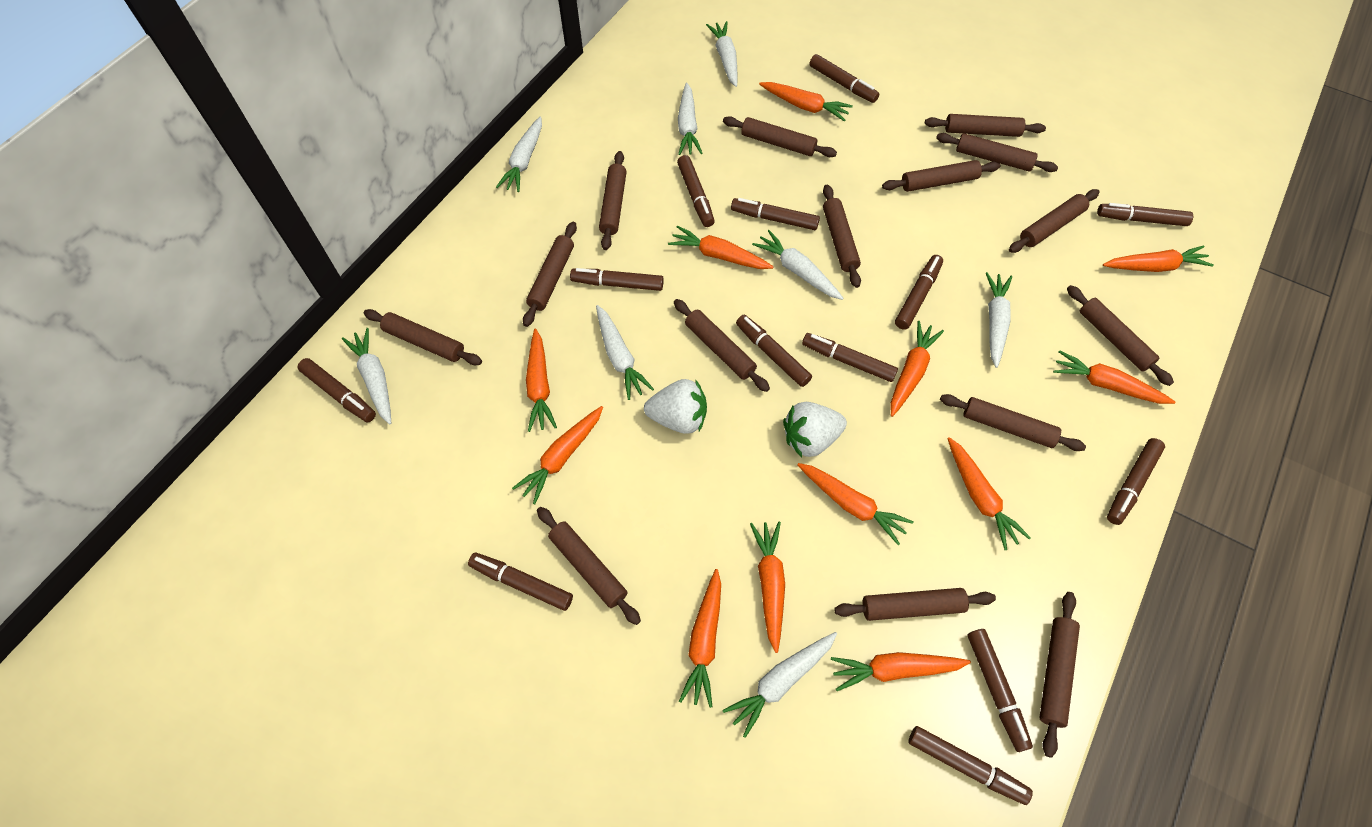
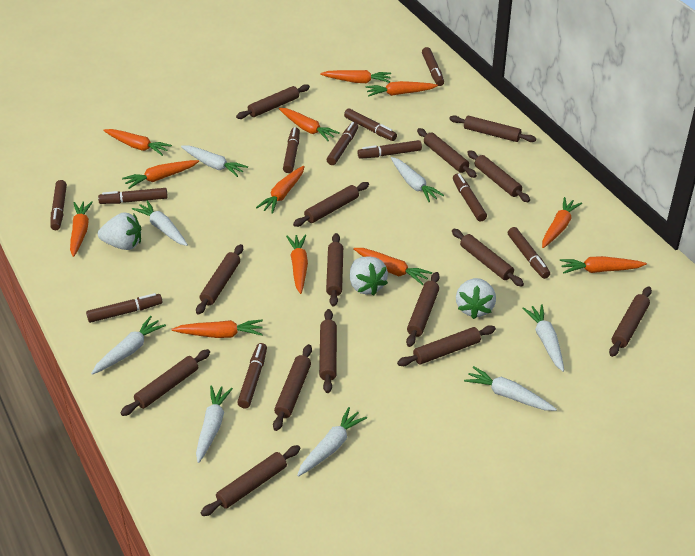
brown marker: 13 -> 11
white strawberry: 2 -> 3

